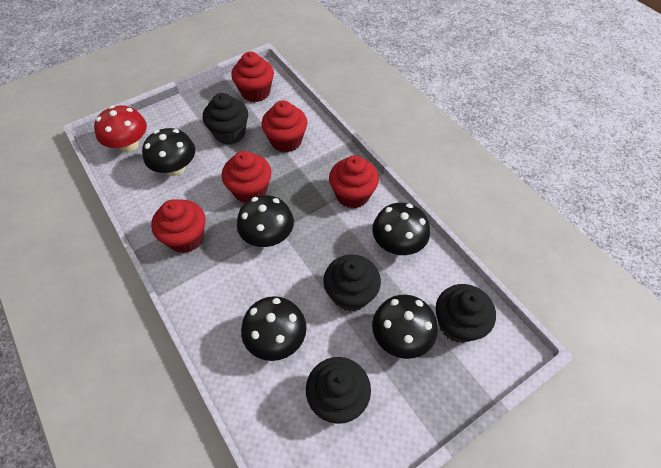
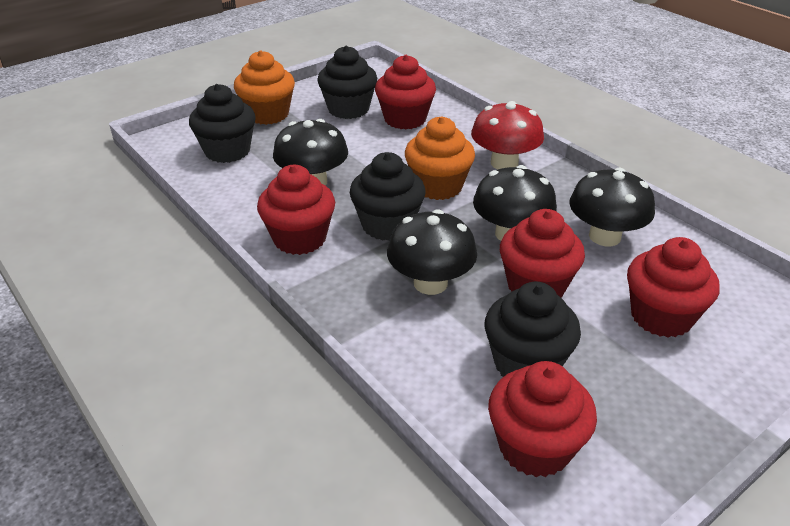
black mushroom: 5 -> 4
orange cupcake: 0 -> 2

